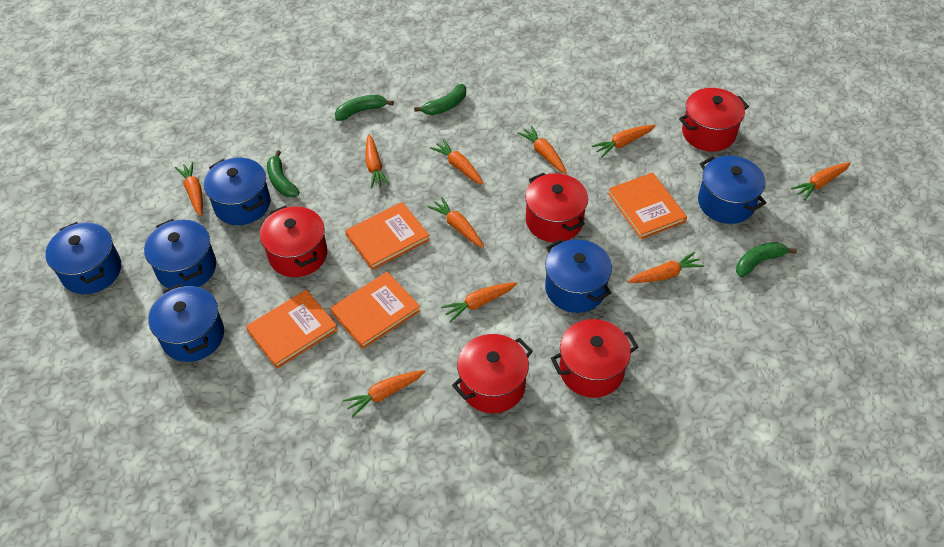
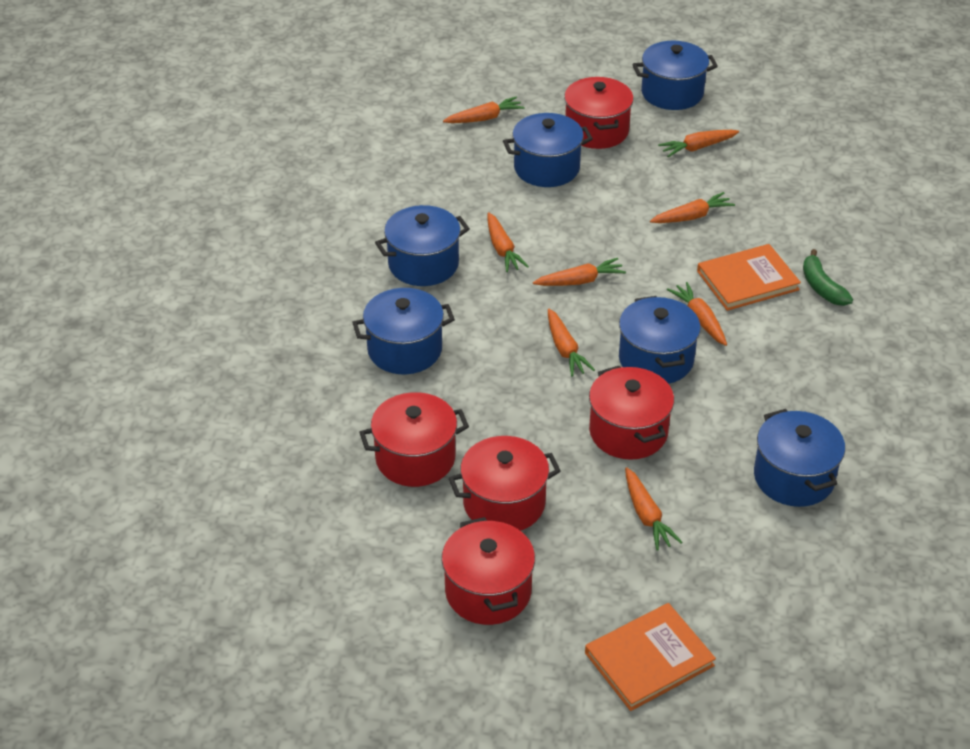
green banana: 4 -> 1
orange book: 4 -> 2
orange carrot: 10 -> 8

